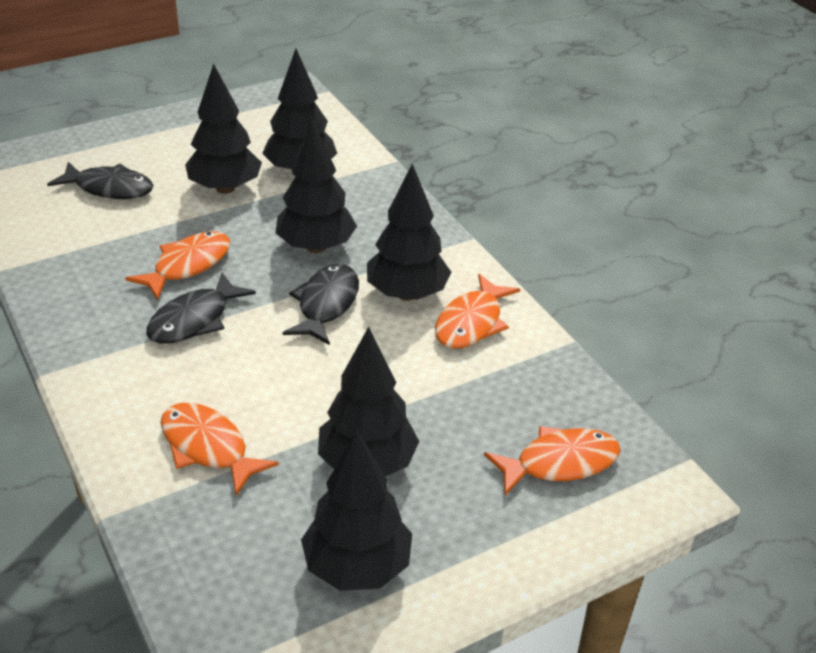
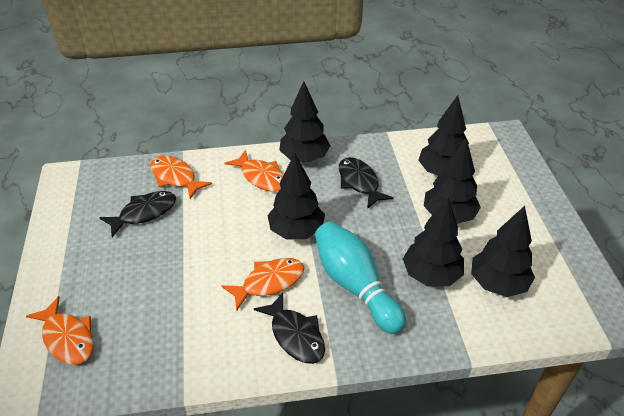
turquoise bowling pin: 0 -> 1

